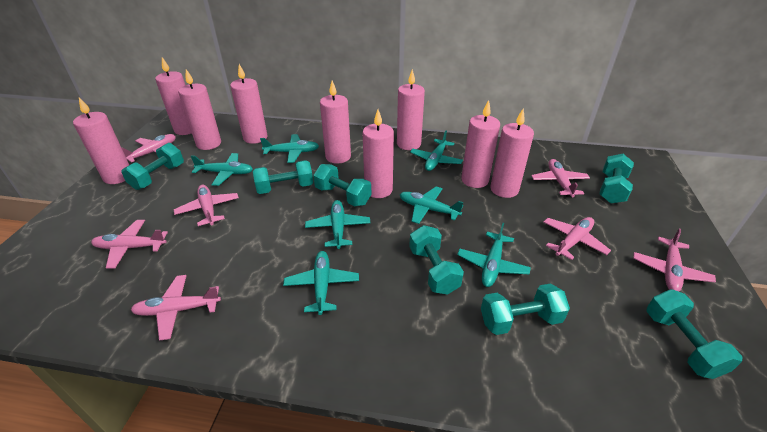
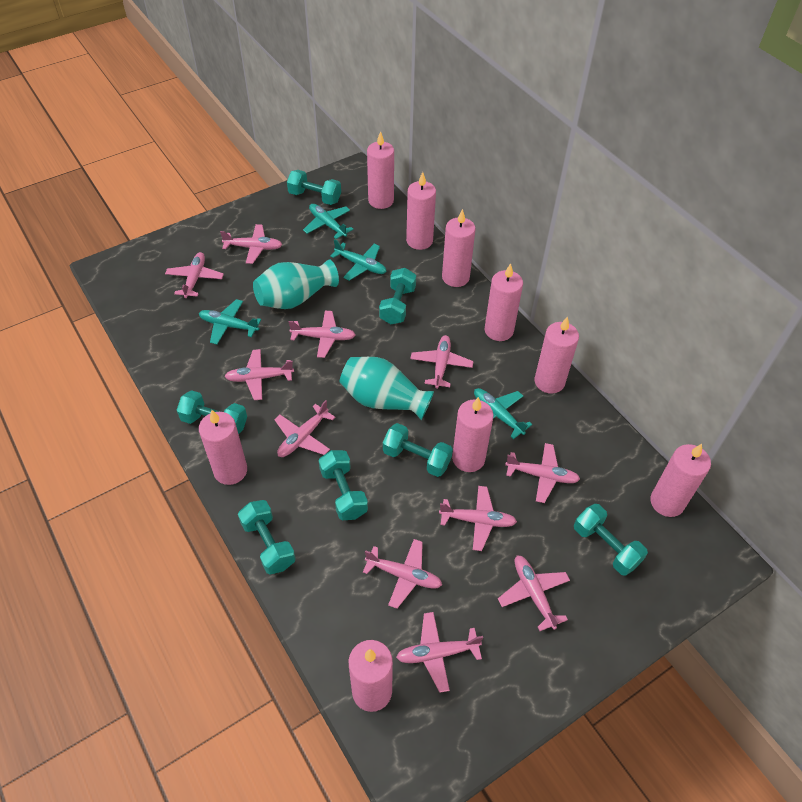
pink plane: 7 -> 11
turquoise plane: 7 -> 4
turquoise vase: 0 -> 2

